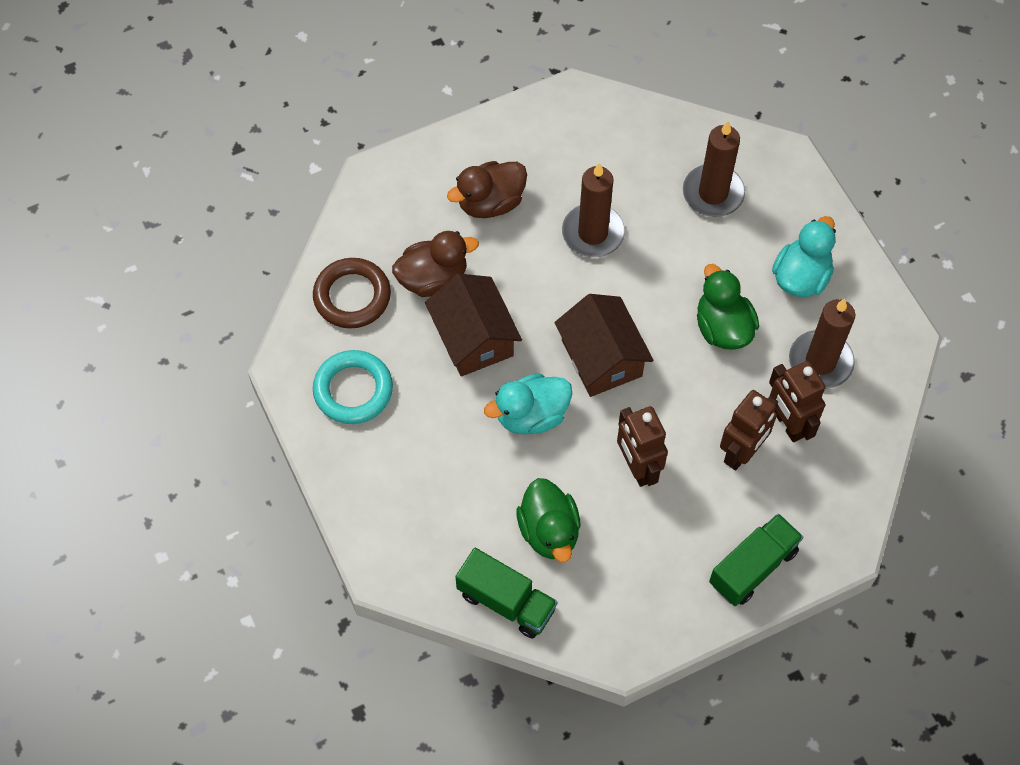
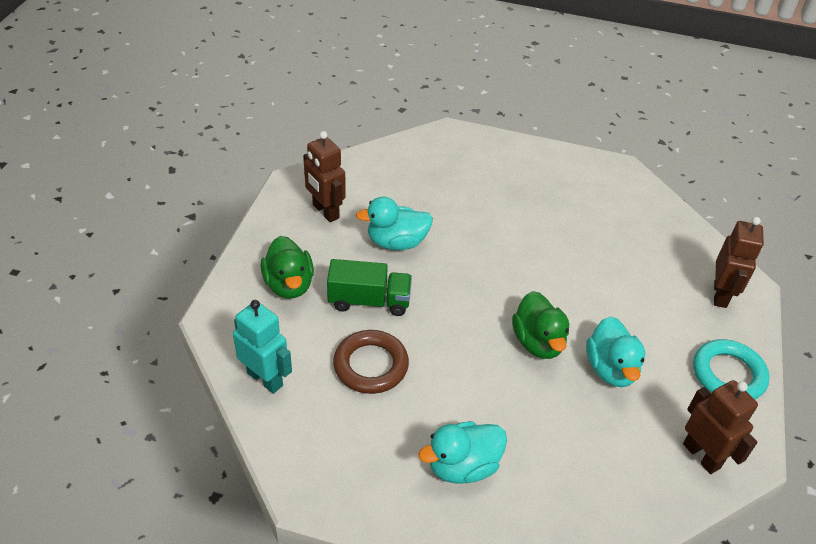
brown candle: 3 -> 0
brown duck: 2 -> 0
brown house: 2 -> 0
green truck: 2 -> 1
turquoise duck: 2 -> 3
turquoise robot: 0 -> 1

